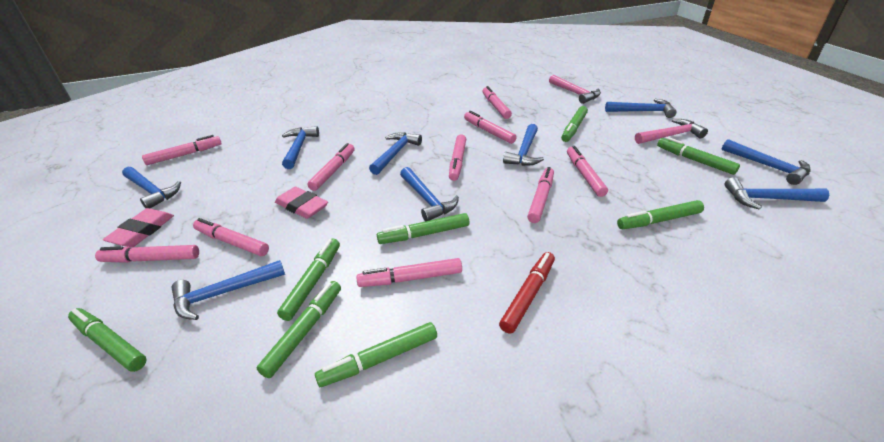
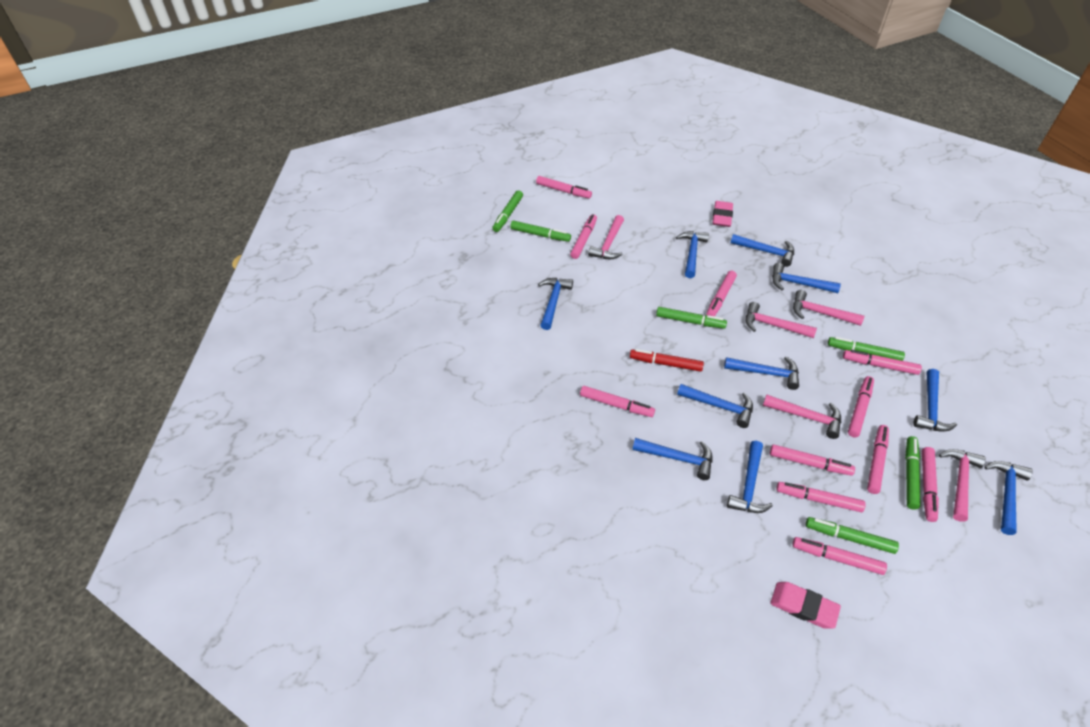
blue hammer: 9 -> 10
green marker: 8 -> 6
pink hammer: 2 -> 5
pink marker: 10 -> 11

